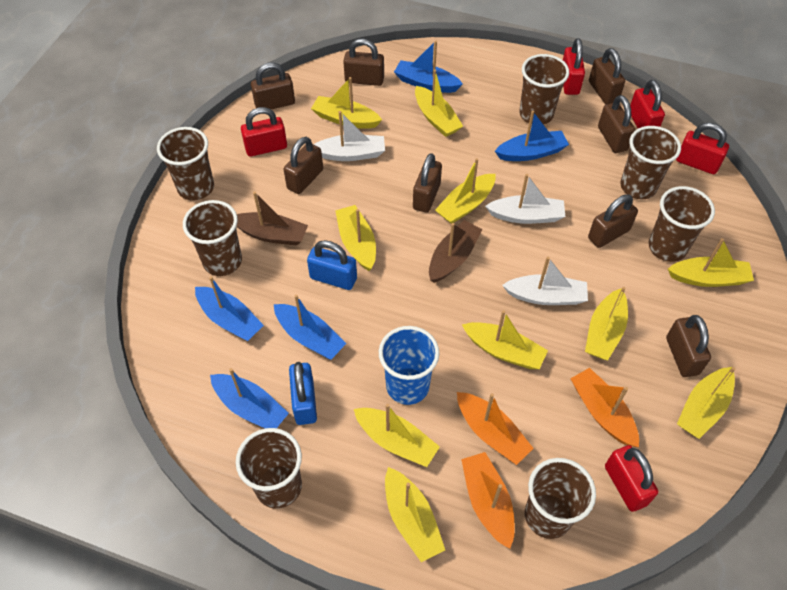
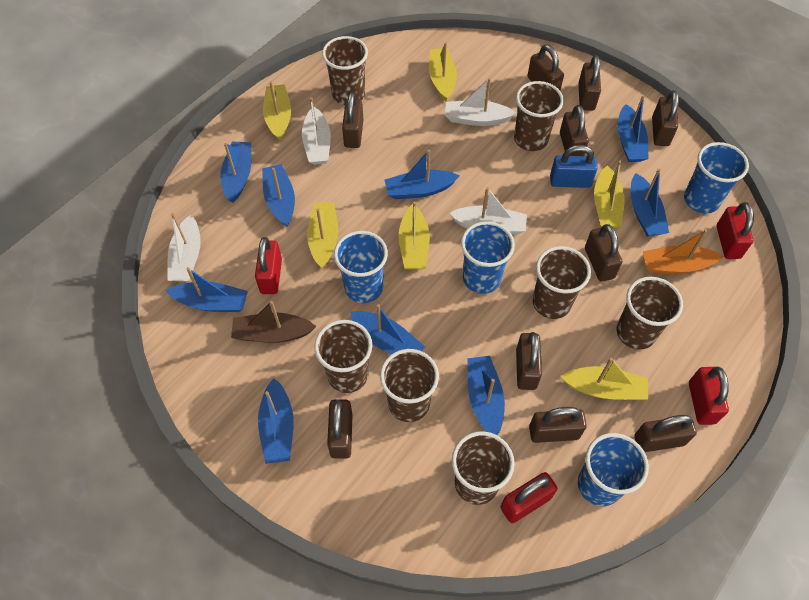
blue boat: 5 -> 9
blue cup: 1 -> 4
blue padlock: 2 -> 1
brown boat: 2 -> 1
brown padlock: 8 -> 10
orange boat: 3 -> 1
red padlock: 5 -> 4
white boat: 3 -> 4
yellow boat: 10 -> 6

